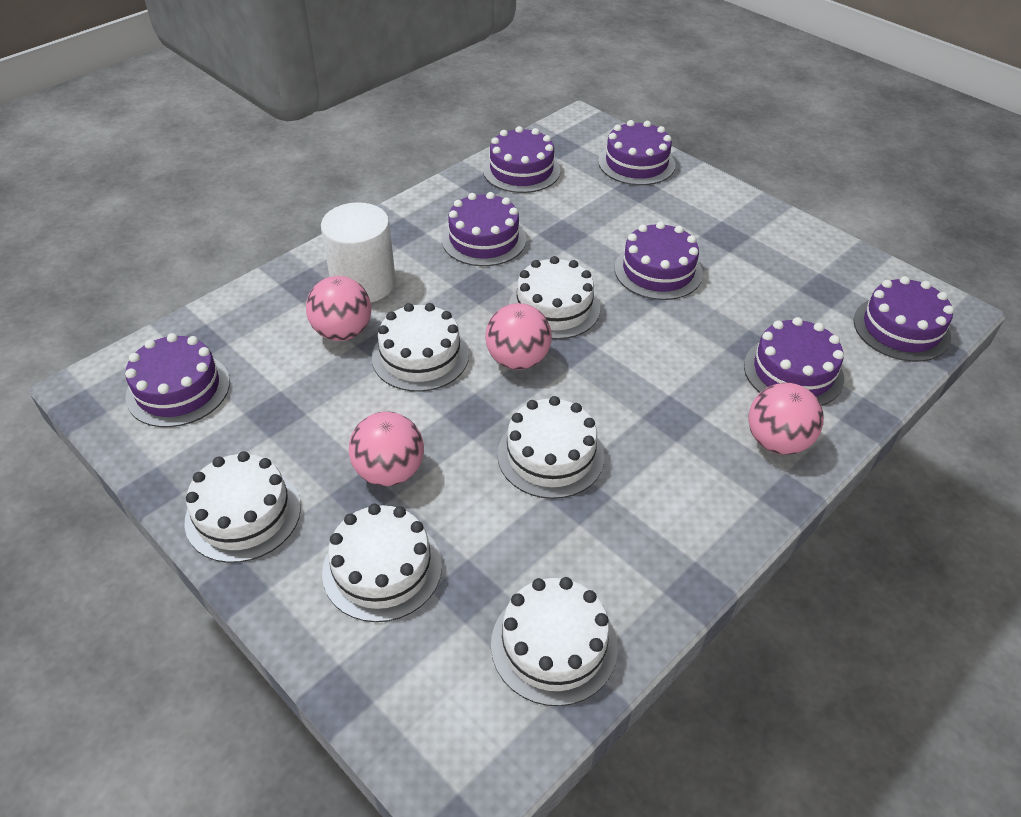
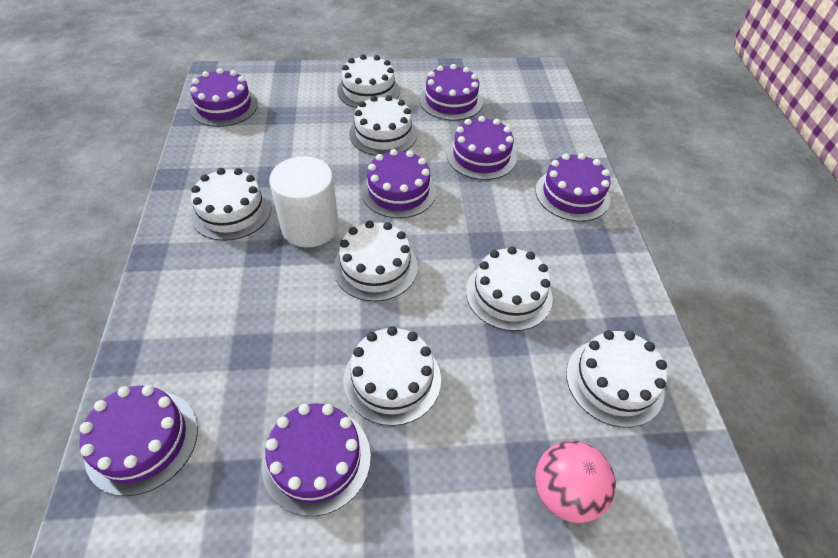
pink ball: 4 -> 1
white cake: 6 -> 7

